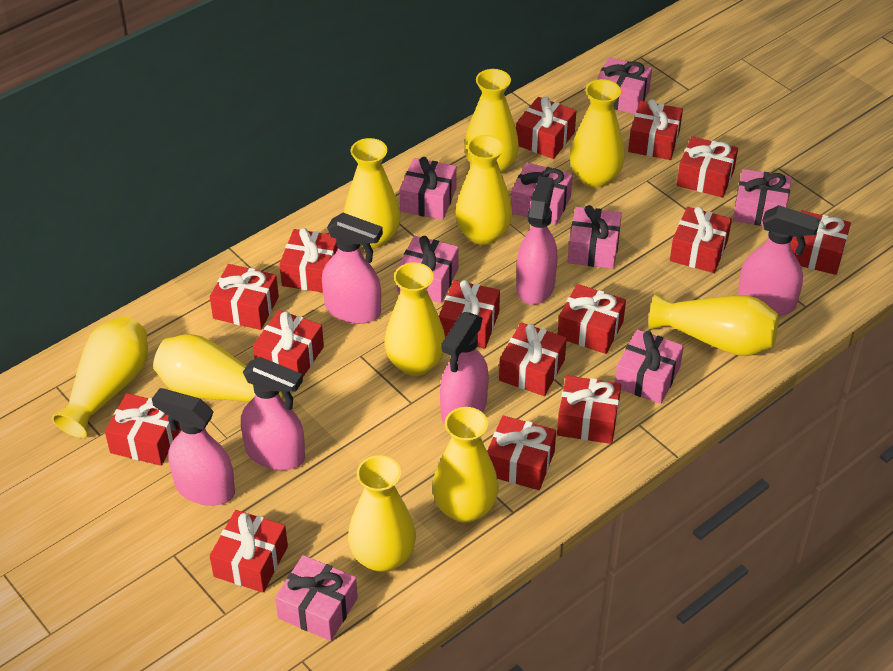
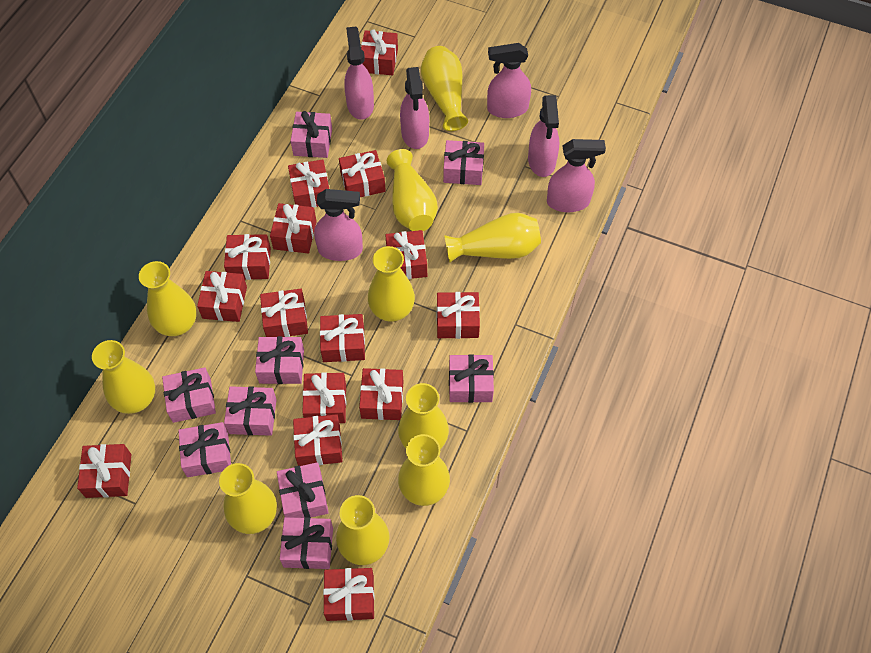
pink gift: 8 -> 9

